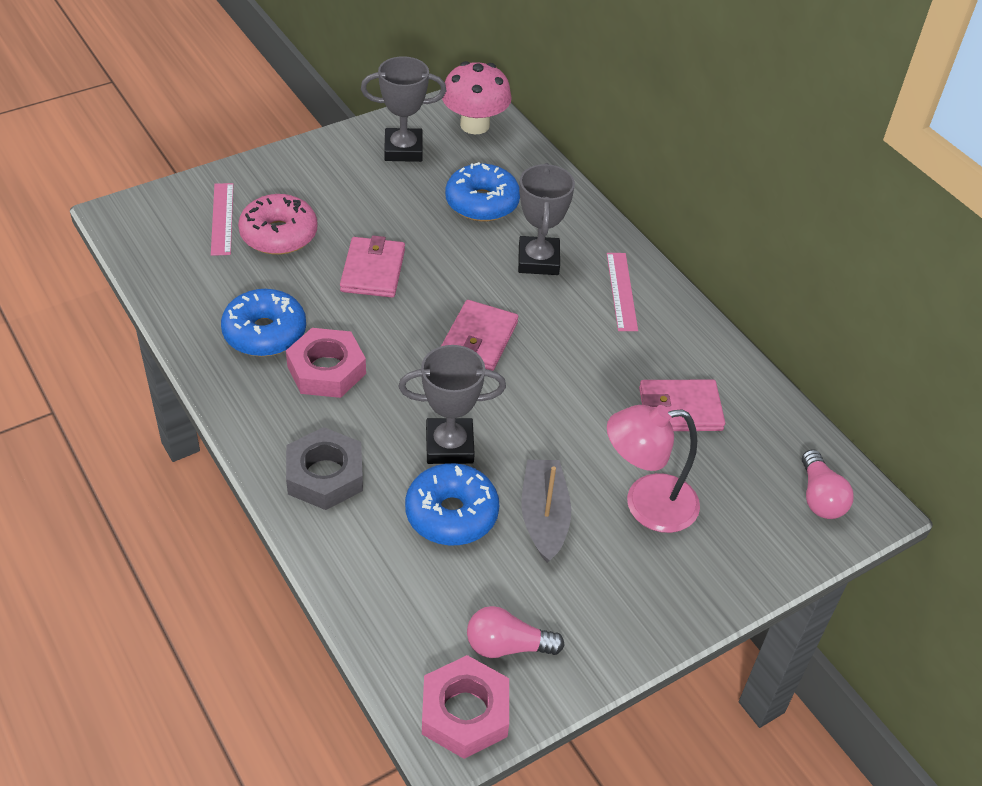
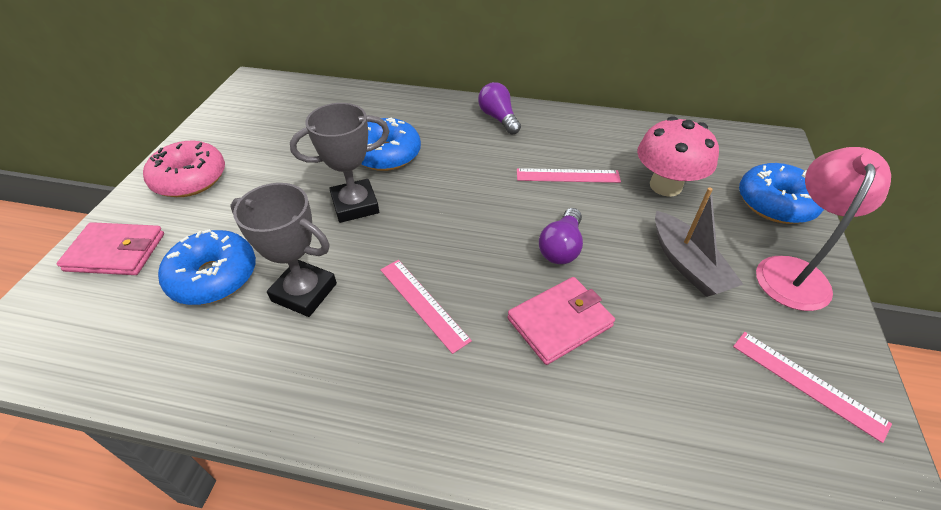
grey nut: 1 -> 0
grey trophy: 3 -> 2
pink light bulb: 2 -> 0
pink nut: 2 -> 0
pink ruler: 2 -> 3
pink wallet: 3 -> 2
purple light bulb: 0 -> 2

